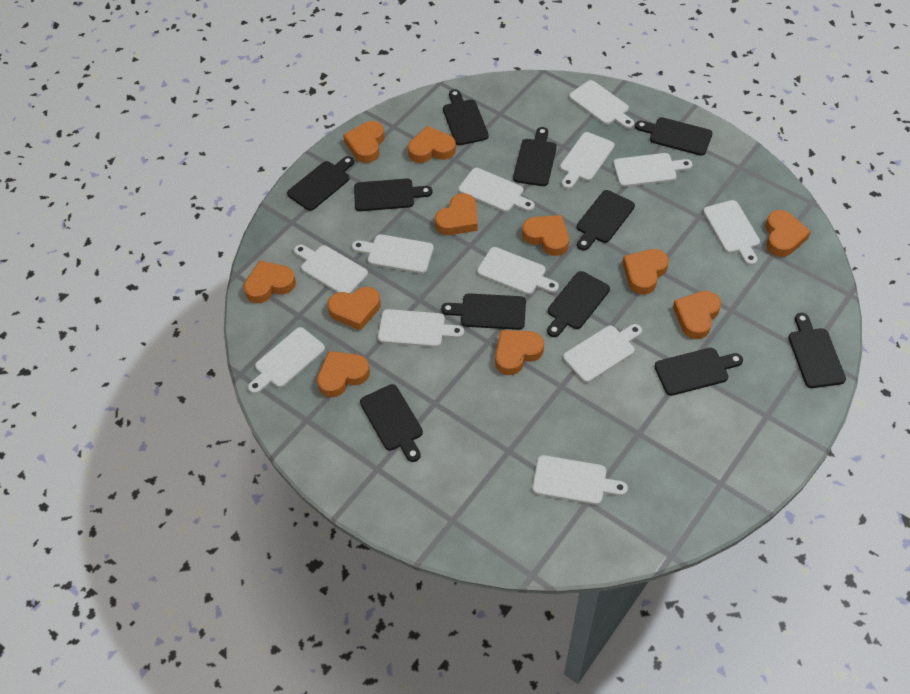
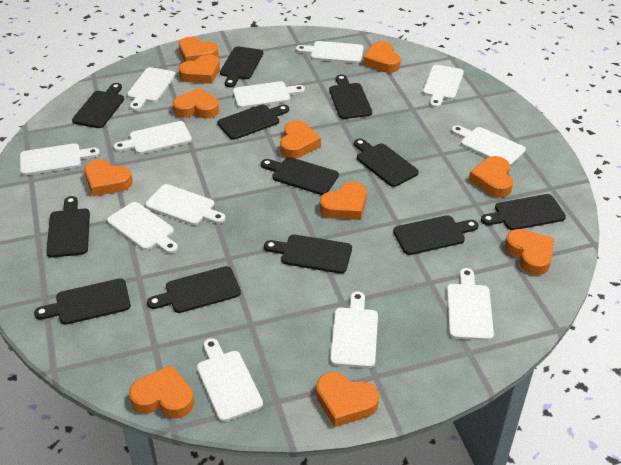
black cutting board: 11 -> 12

